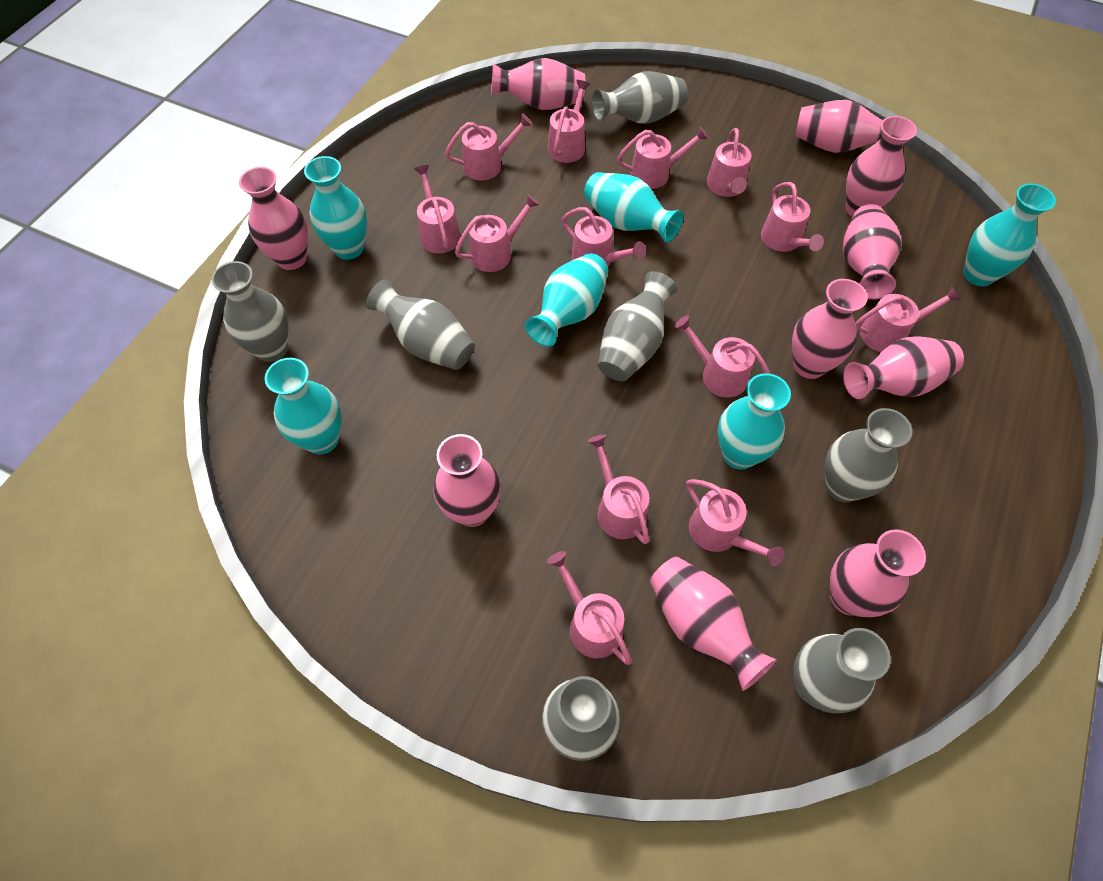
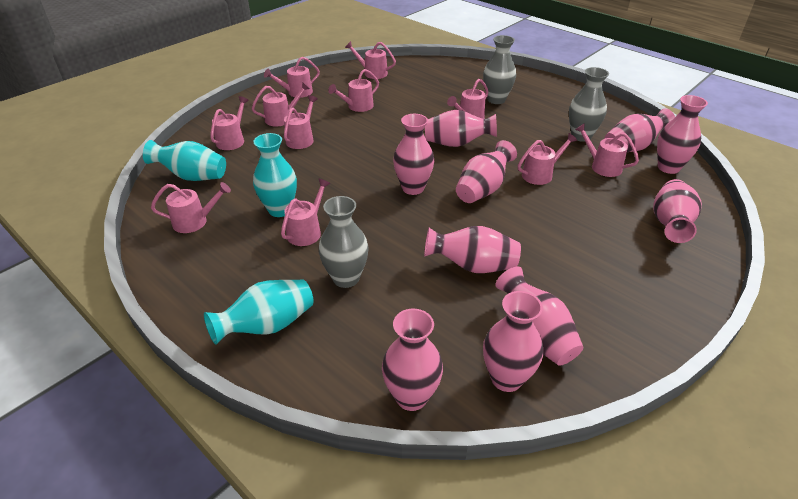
grey vase: 7 -> 3
pink watering can: 13 -> 11
turquoise vase: 6 -> 3

